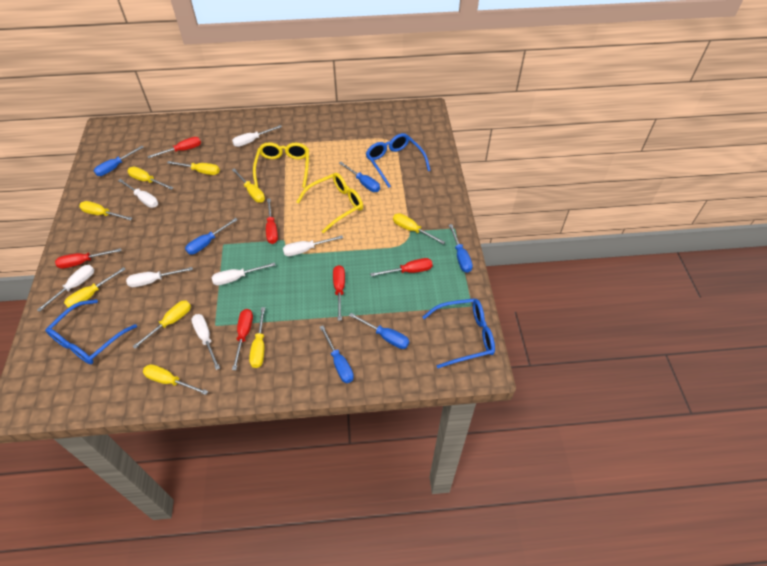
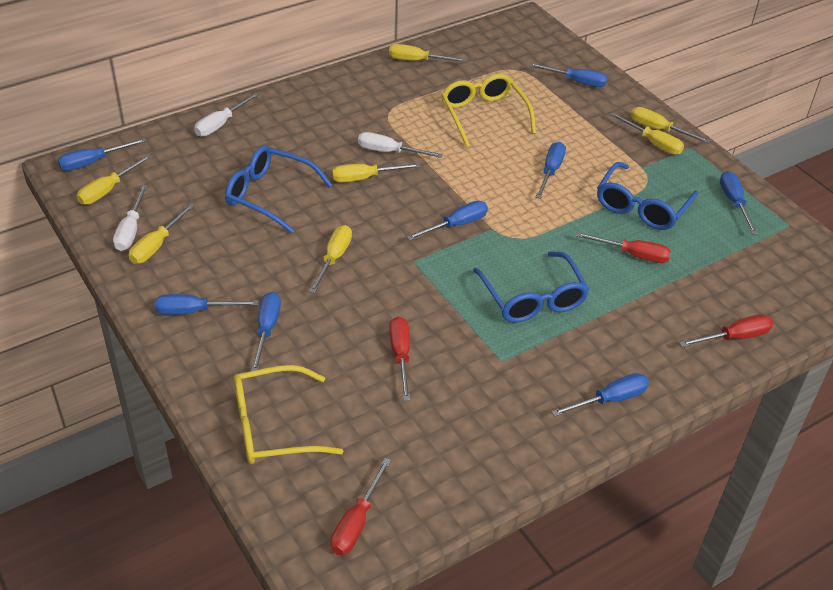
blue screwdriver: 6 -> 8
red screwdriver: 6 -> 4
white screwdriver: 7 -> 3
yellow screwdriver: 9 -> 7

